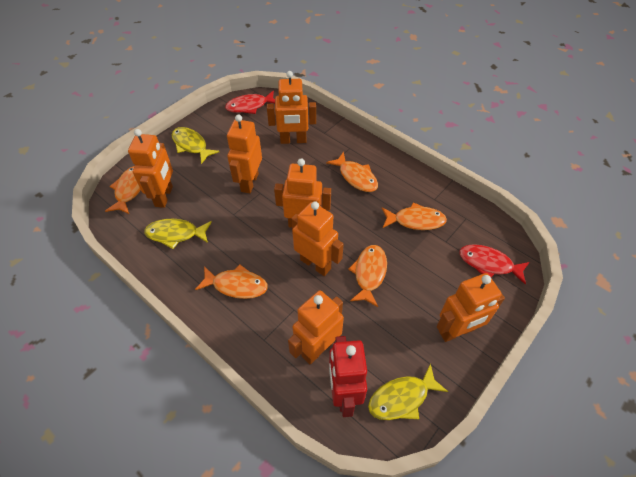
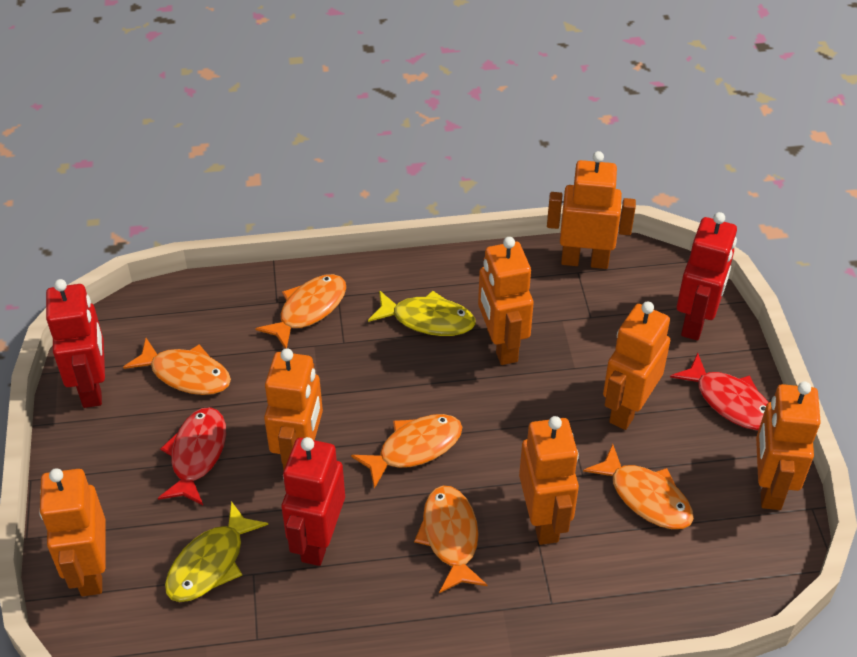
red robot: 1 -> 3
yellow fish: 3 -> 2

